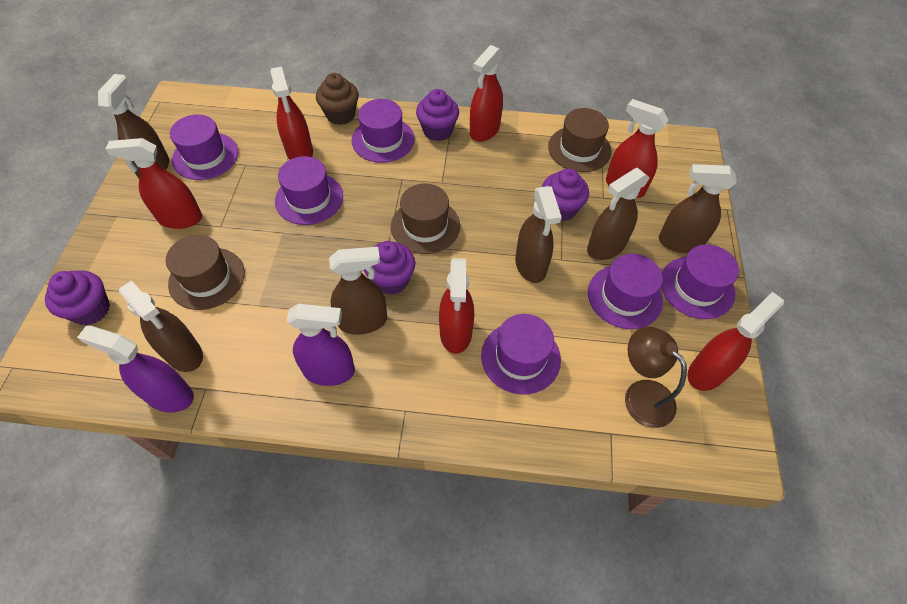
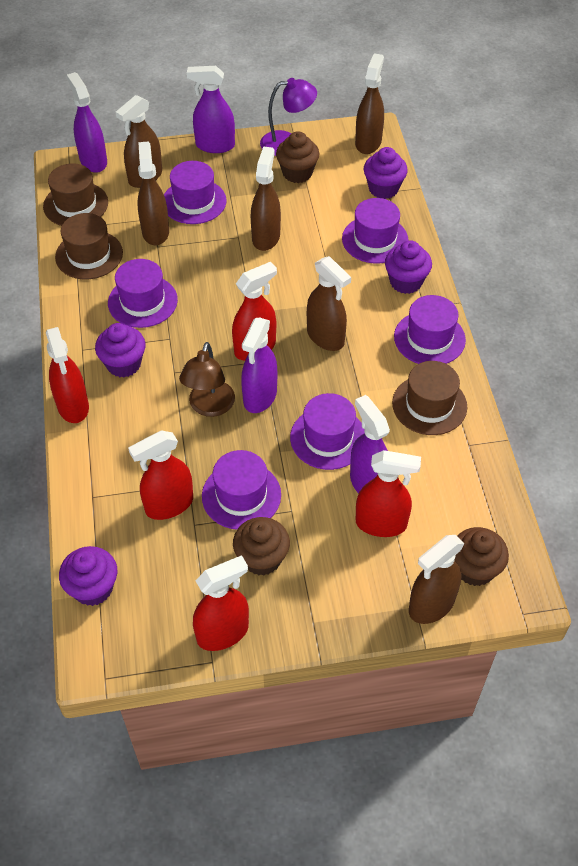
brown cupcake: 1 -> 3
purple lamp: 0 -> 1
purple spray bottle: 2 -> 4
red spray bottle: 6 -> 5

